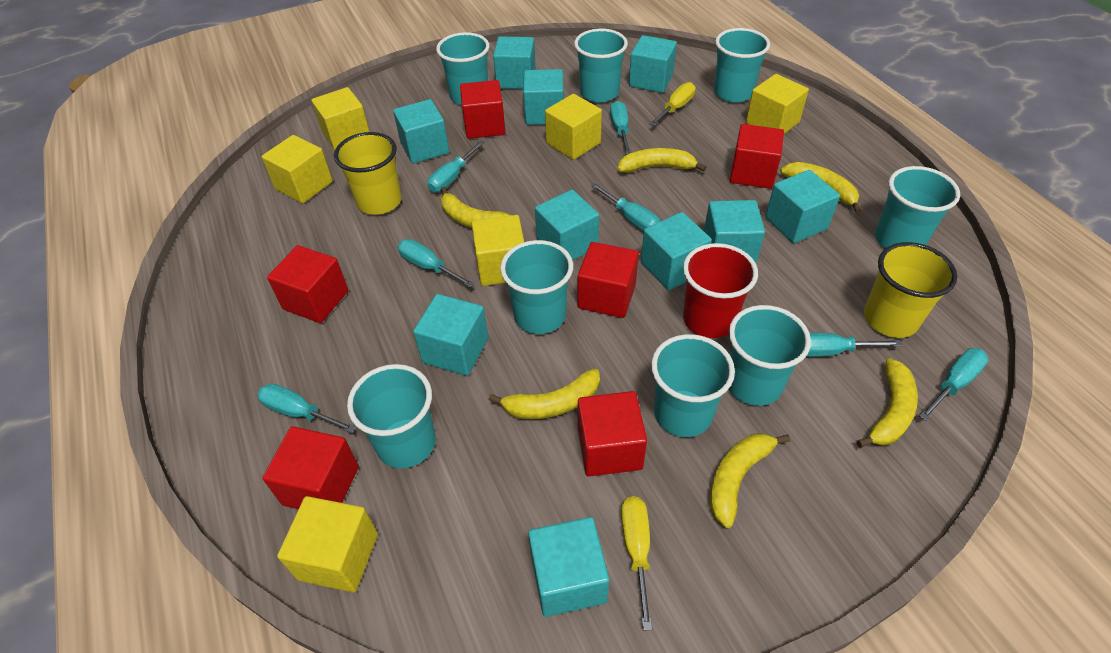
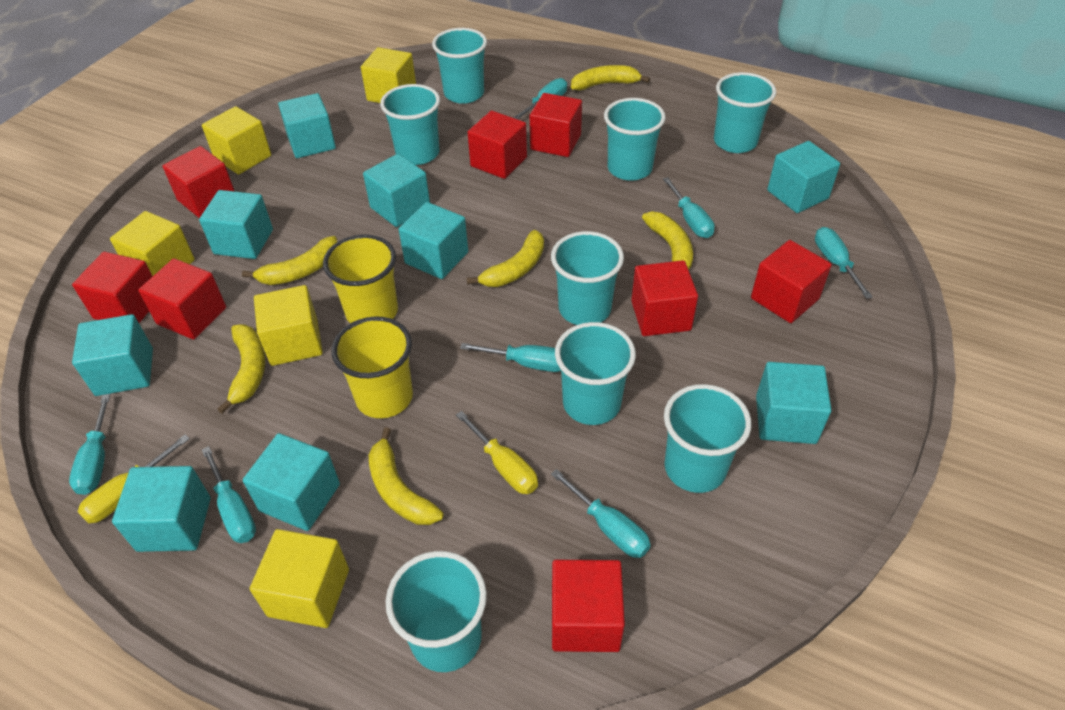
red cube: 6 -> 8
red cup: 1 -> 0
turquoise cube: 10 -> 9
yellow cube: 6 -> 5

